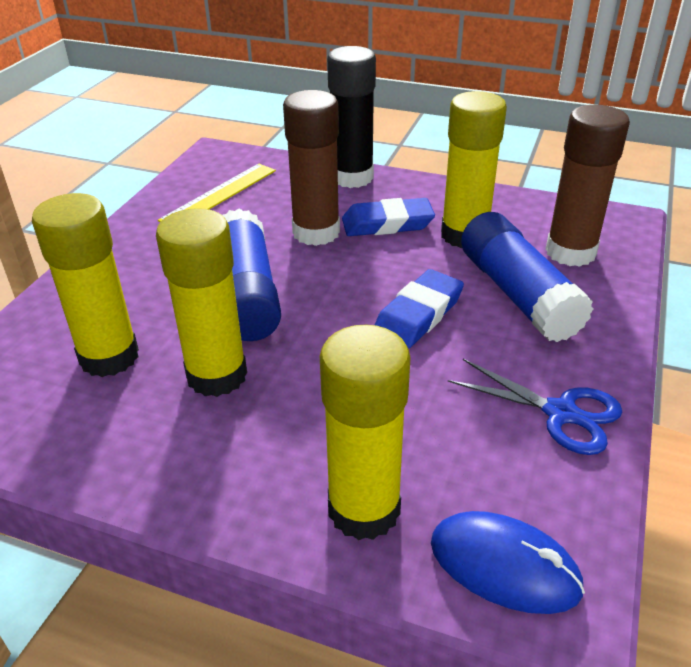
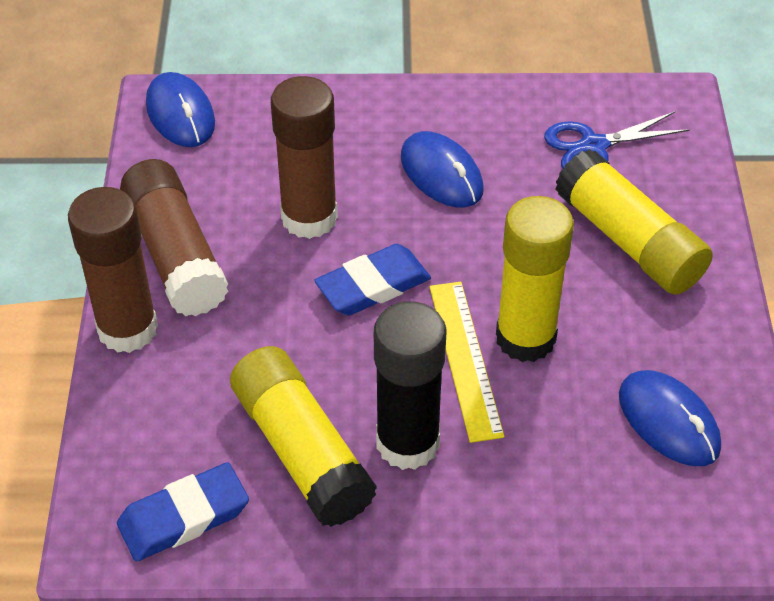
blue glue stick: 2 -> 0
blue mouse: 1 -> 3
brown glue stick: 2 -> 3
yellow glue stick: 4 -> 3

